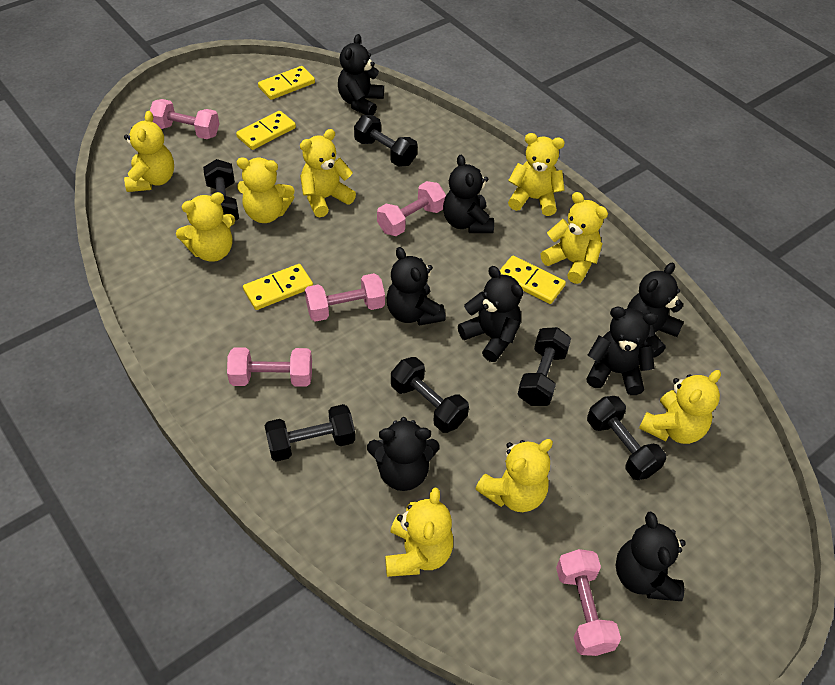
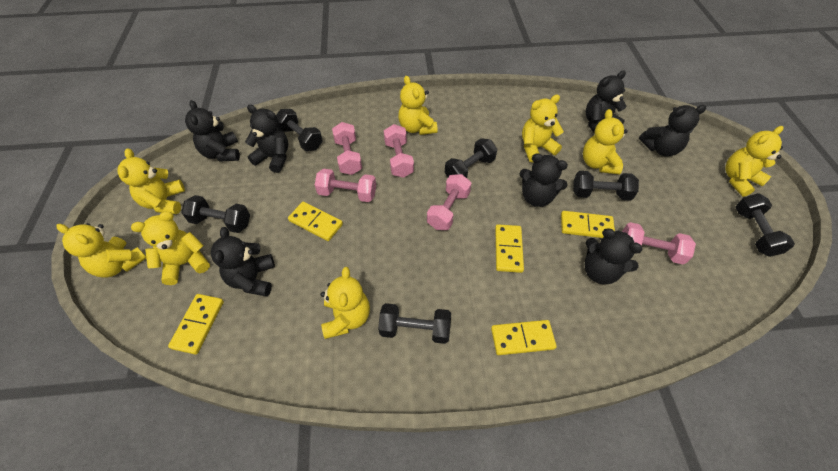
black teddy bear: 8 -> 7
yellow domino: 4 -> 5
yellow teddy bear: 9 -> 8

